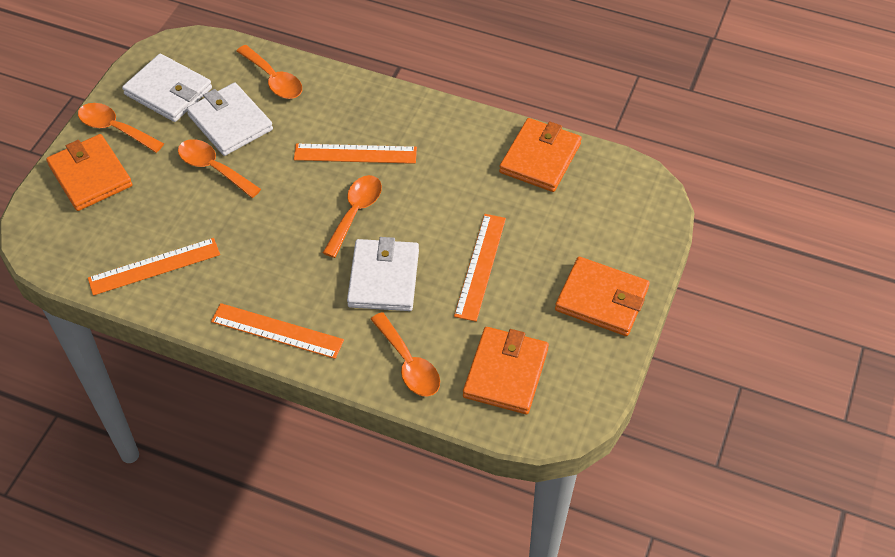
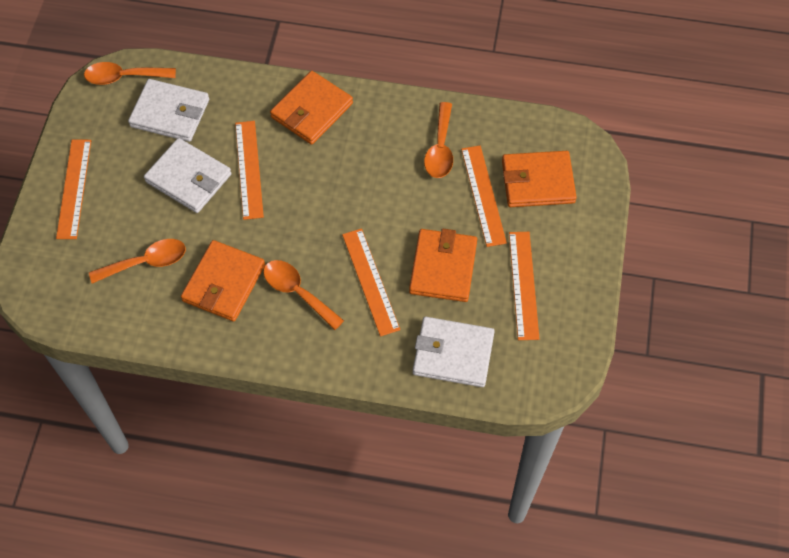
orange ruler: 4 -> 5
orange spoon: 5 -> 4

